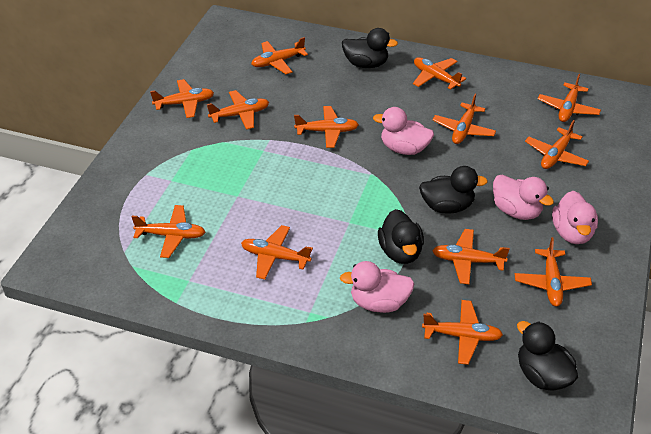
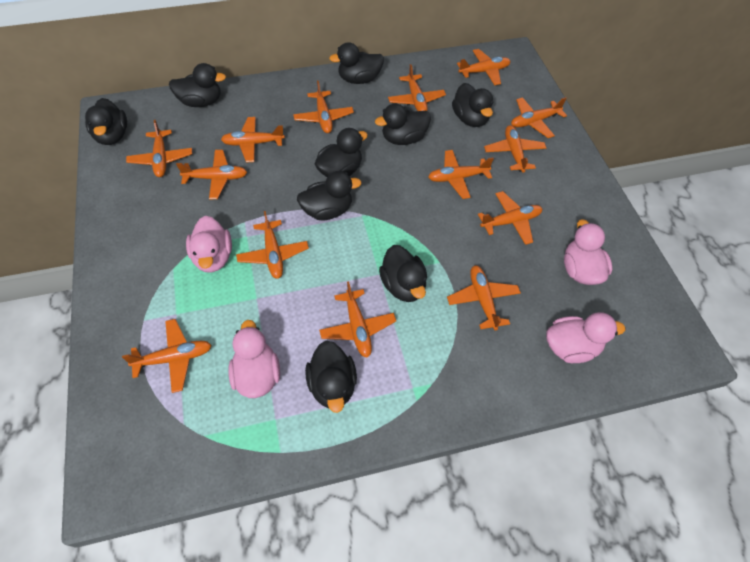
black duck: 4 -> 9
orange plane: 13 -> 14

